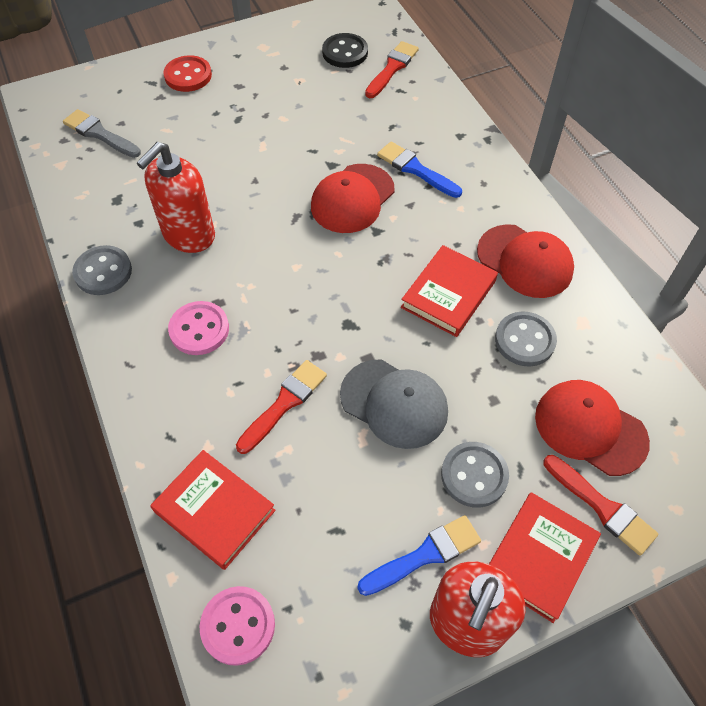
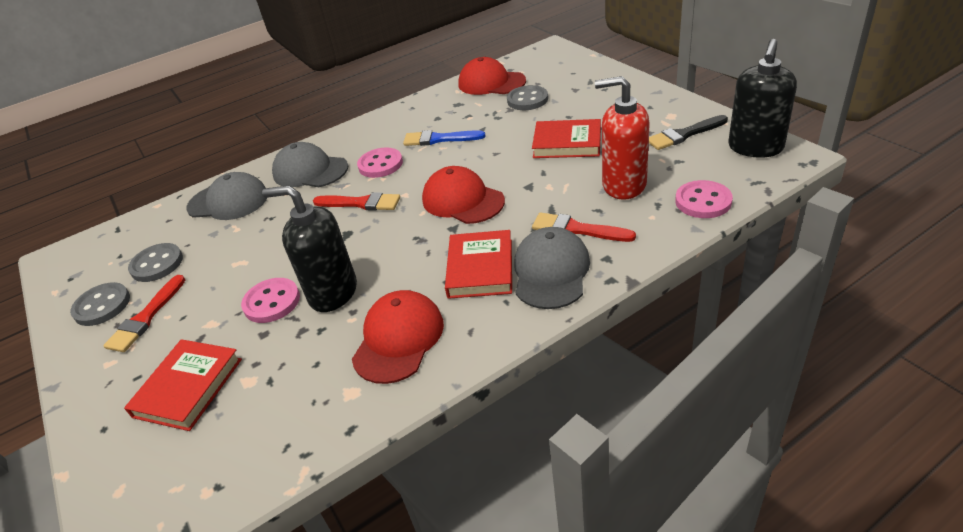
black brush: 0 -> 1
black button: 1 -> 0
black soap dispenser: 0 -> 2
blue brush: 2 -> 1
grey brush: 1 -> 0
grey cap: 1 -> 3
pink button: 2 -> 3
red button: 1 -> 0
red soap dispenser: 2 -> 1

